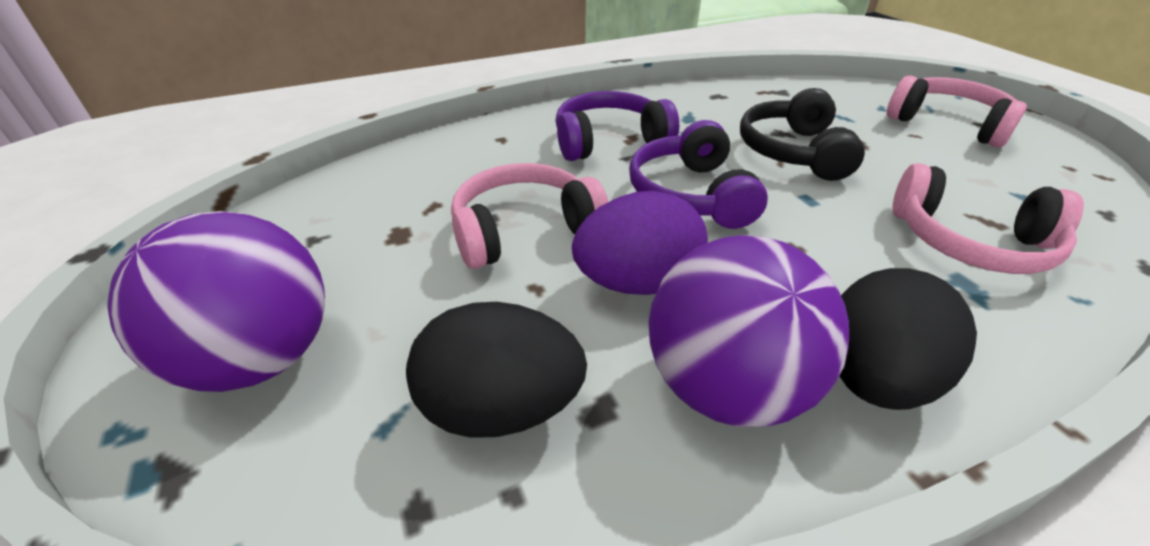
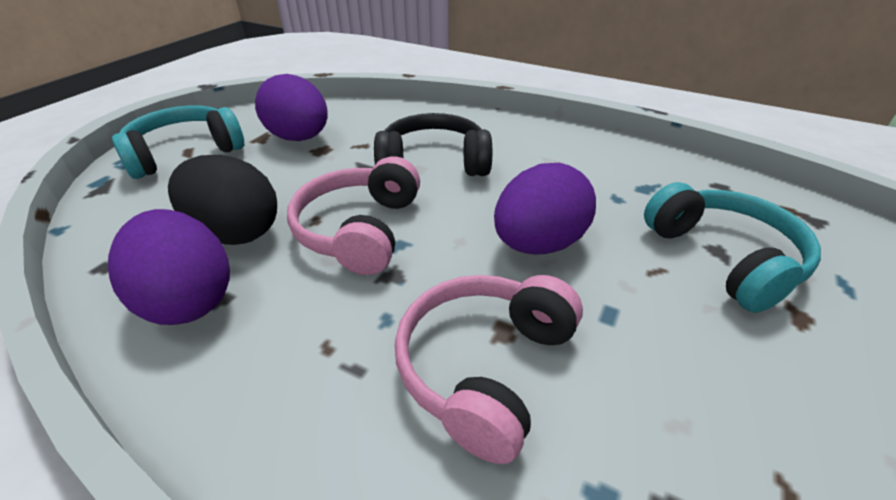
black egg: 2 -> 1
pink headphones: 3 -> 2
purple ball: 2 -> 0
purple egg: 1 -> 3
purple headphones: 2 -> 0
turquoise headphones: 0 -> 2

